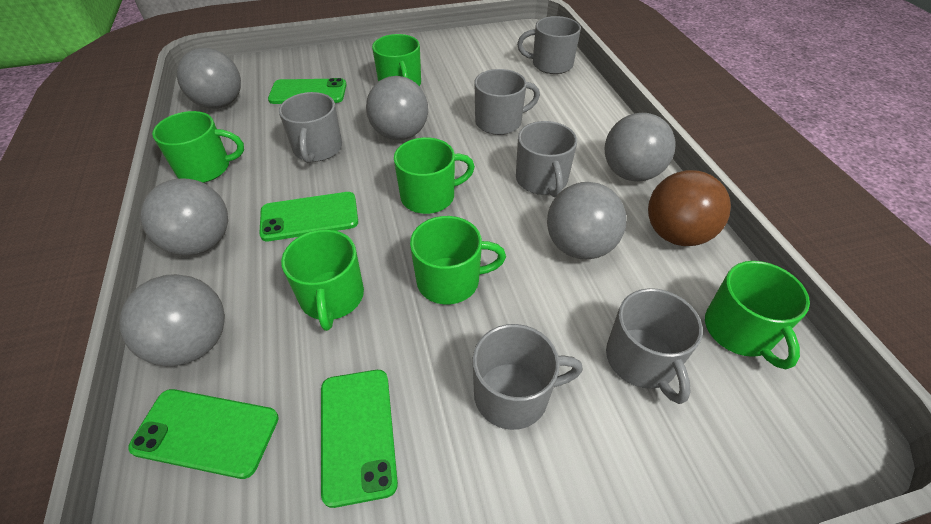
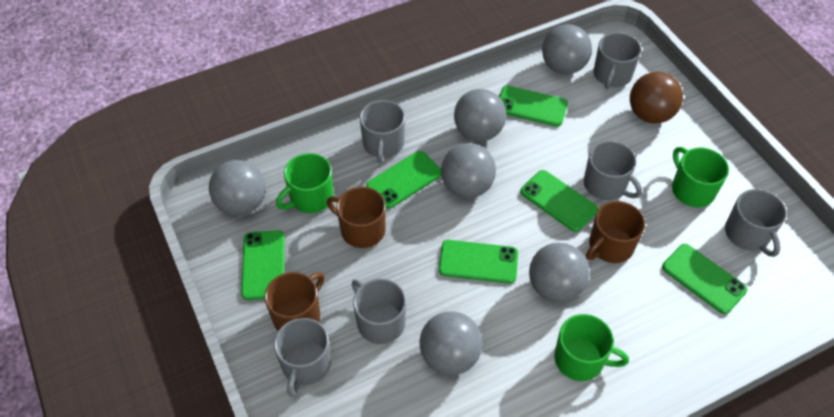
brown mug: 0 -> 3
green mug: 6 -> 3
green phone: 4 -> 6

